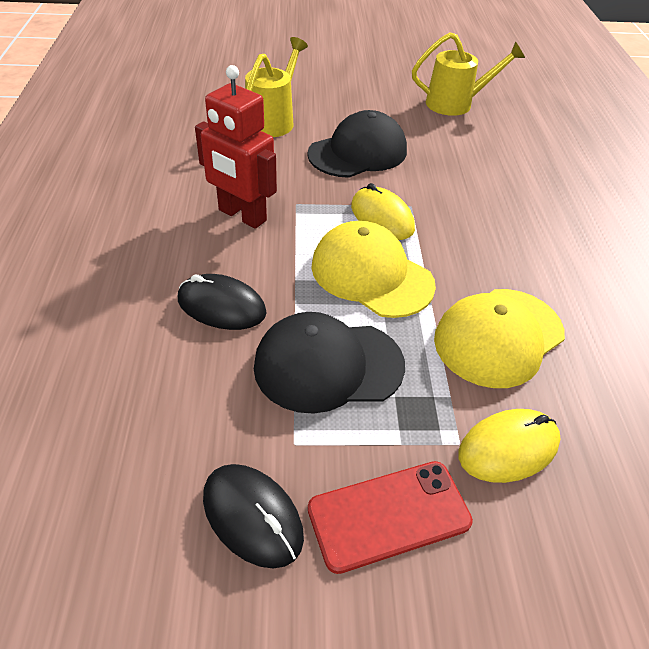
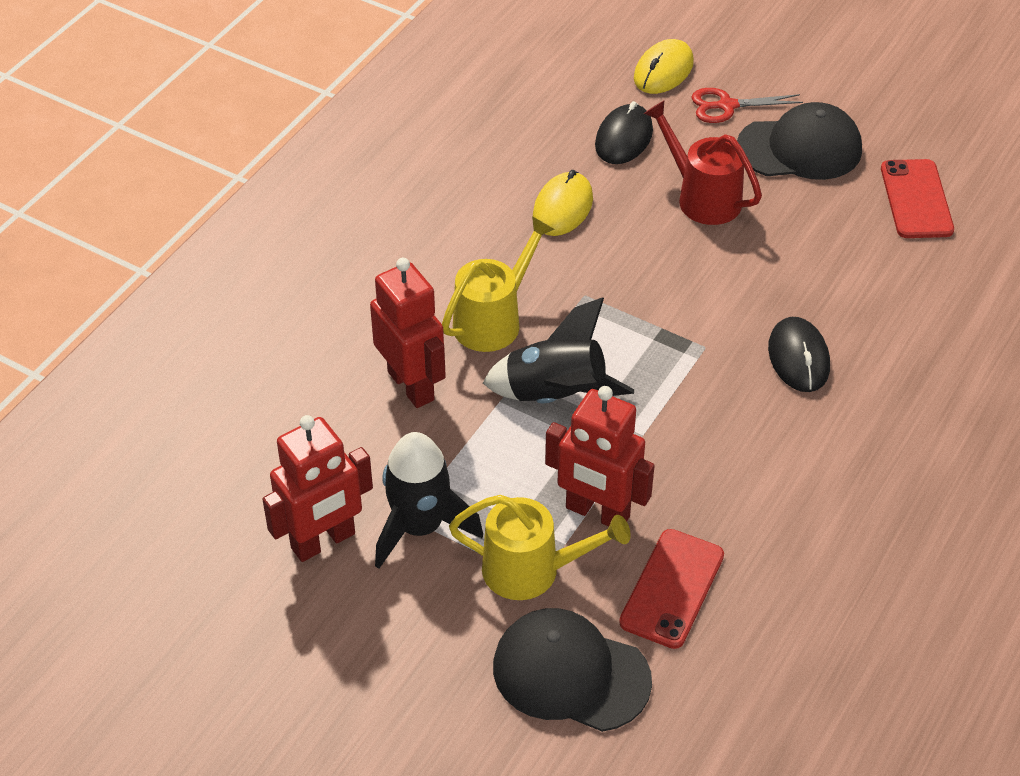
black rocket: 0 -> 2
red phone: 1 -> 2
red robot: 1 -> 3
red scissors: 0 -> 1
red watering can: 0 -> 1
yellow cap: 2 -> 0

